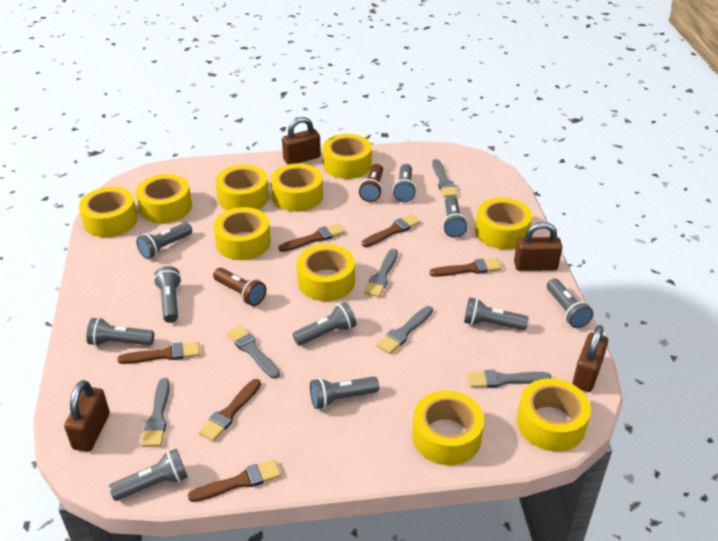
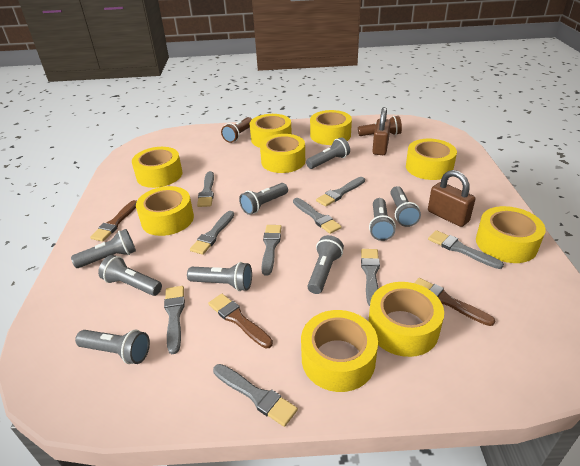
brown brush: 6 -> 3
brown padlock: 4 -> 2
grey brush: 6 -> 9
grey flashlight: 10 -> 9
yellow tape: 10 -> 9

